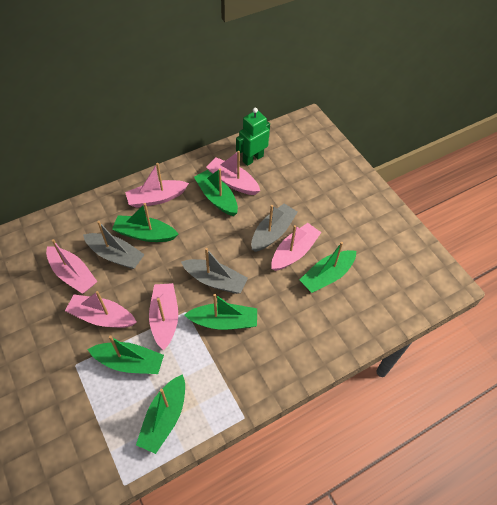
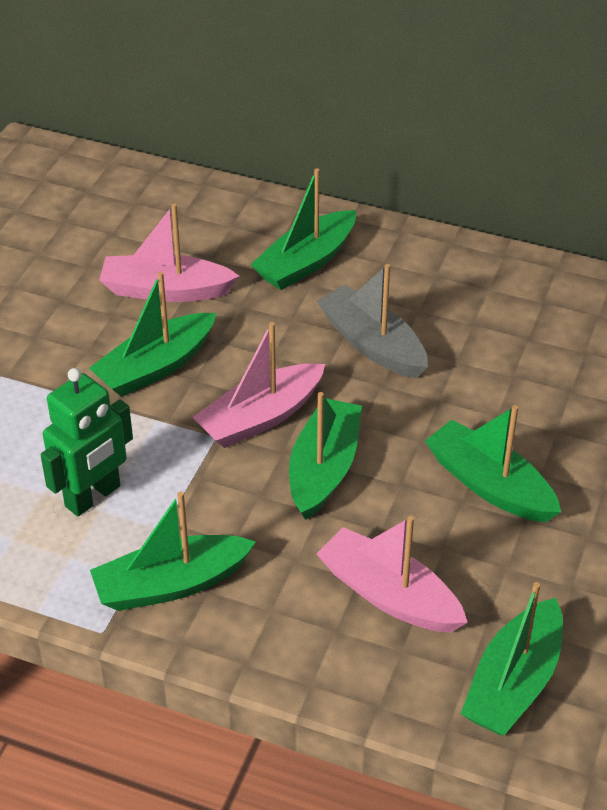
grey boat: 3 -> 1
pink boat: 6 -> 3

